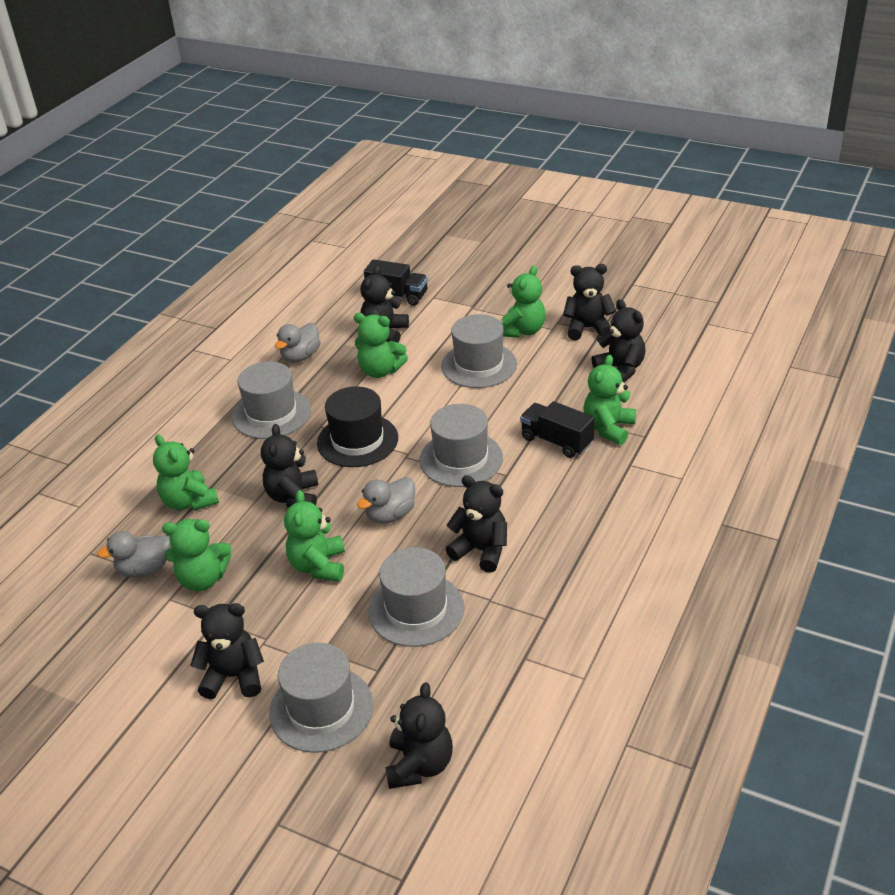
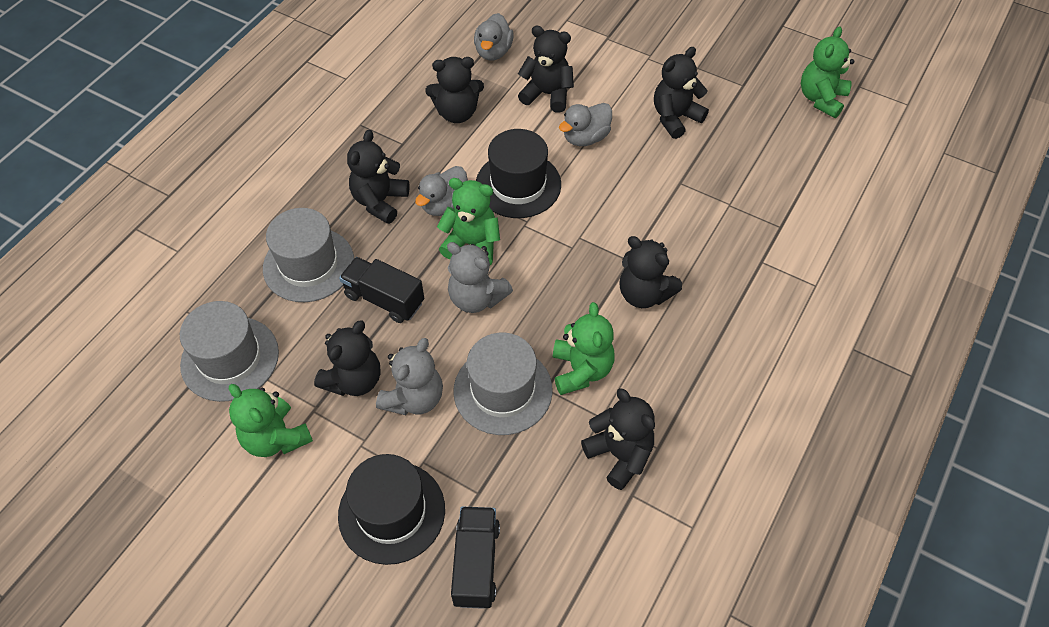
black hat: 1 -> 2
green teddy bear: 6 -> 4
grey hat: 5 -> 3
grey teddy bear: 0 -> 2

